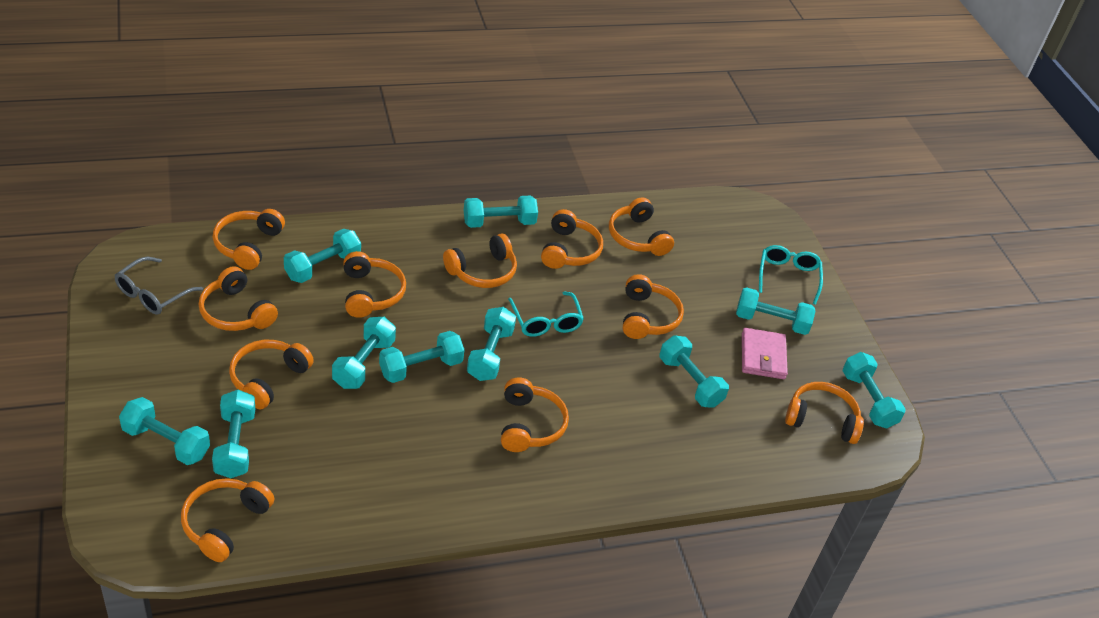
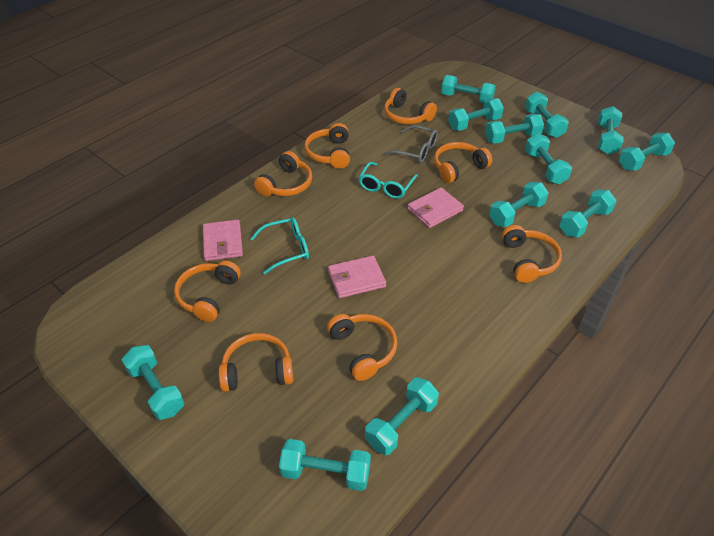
orange headphones: 11 -> 8
pink wallet: 1 -> 3
turquoise dumbbell: 10 -> 12

